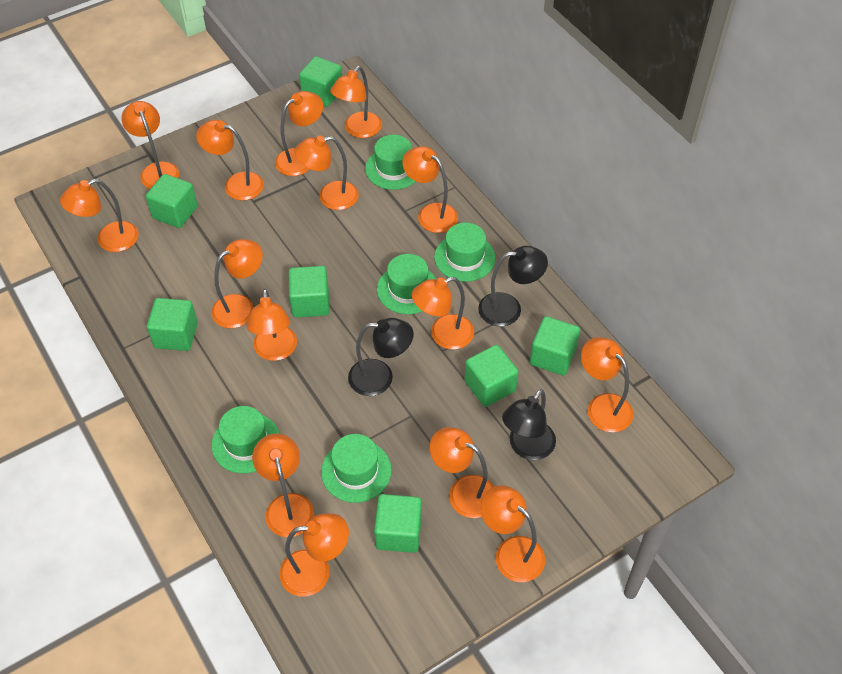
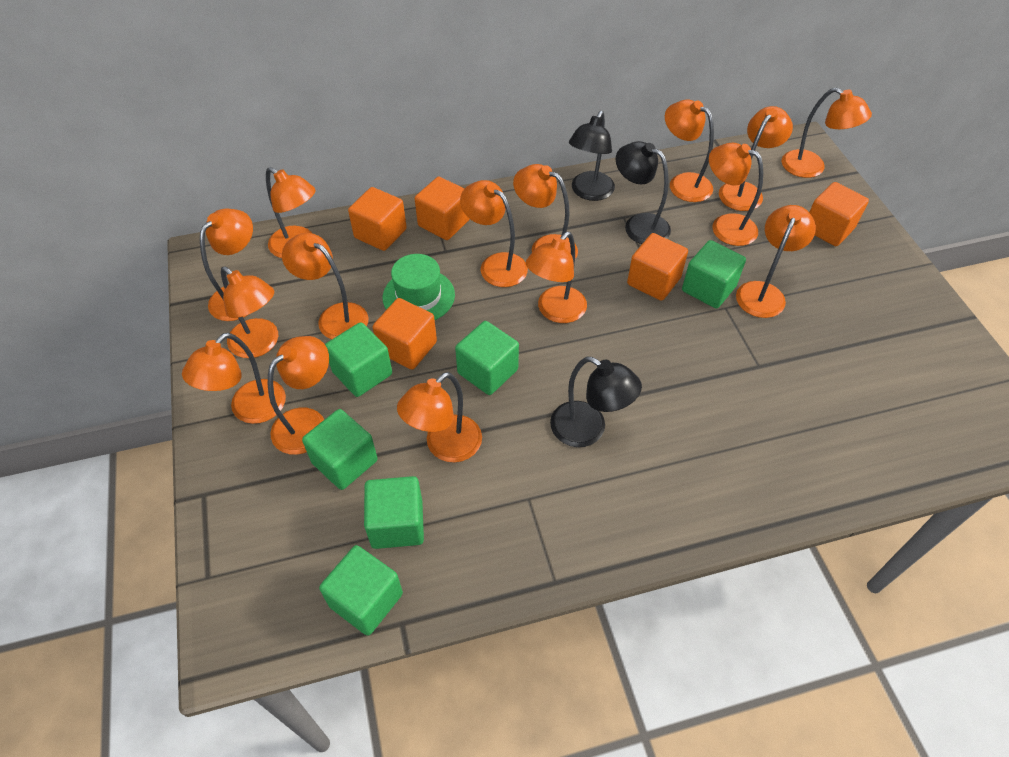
green cube: 7 -> 6
green hat: 5 -> 1
orange cube: 0 -> 5

